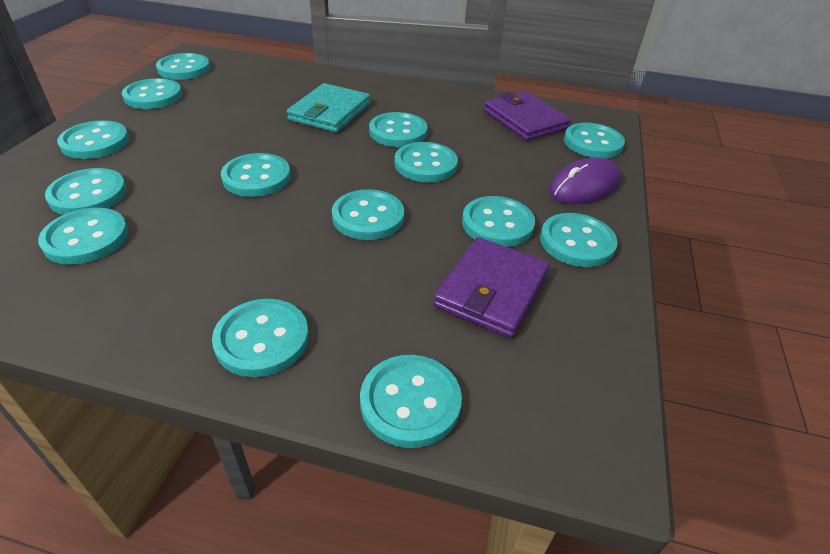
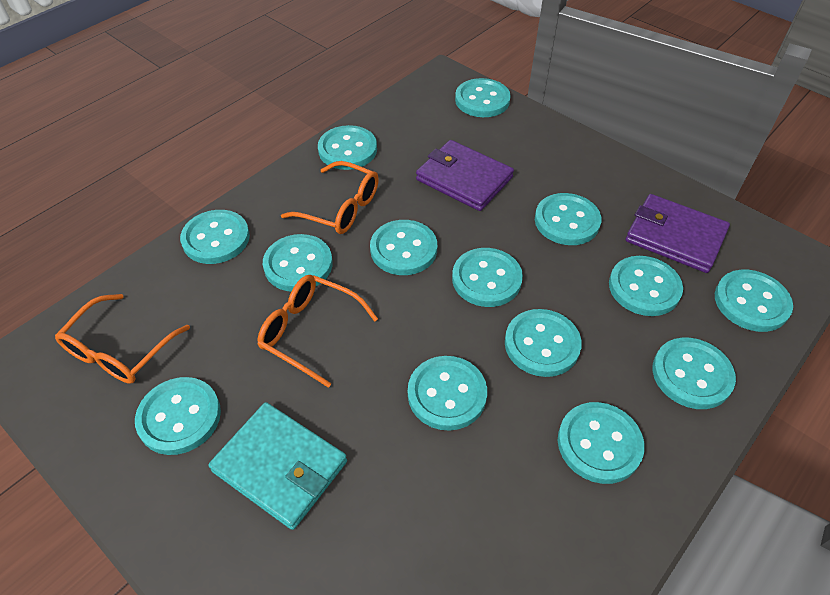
orange glasses: 0 -> 3
purple mouse: 1 -> 0

